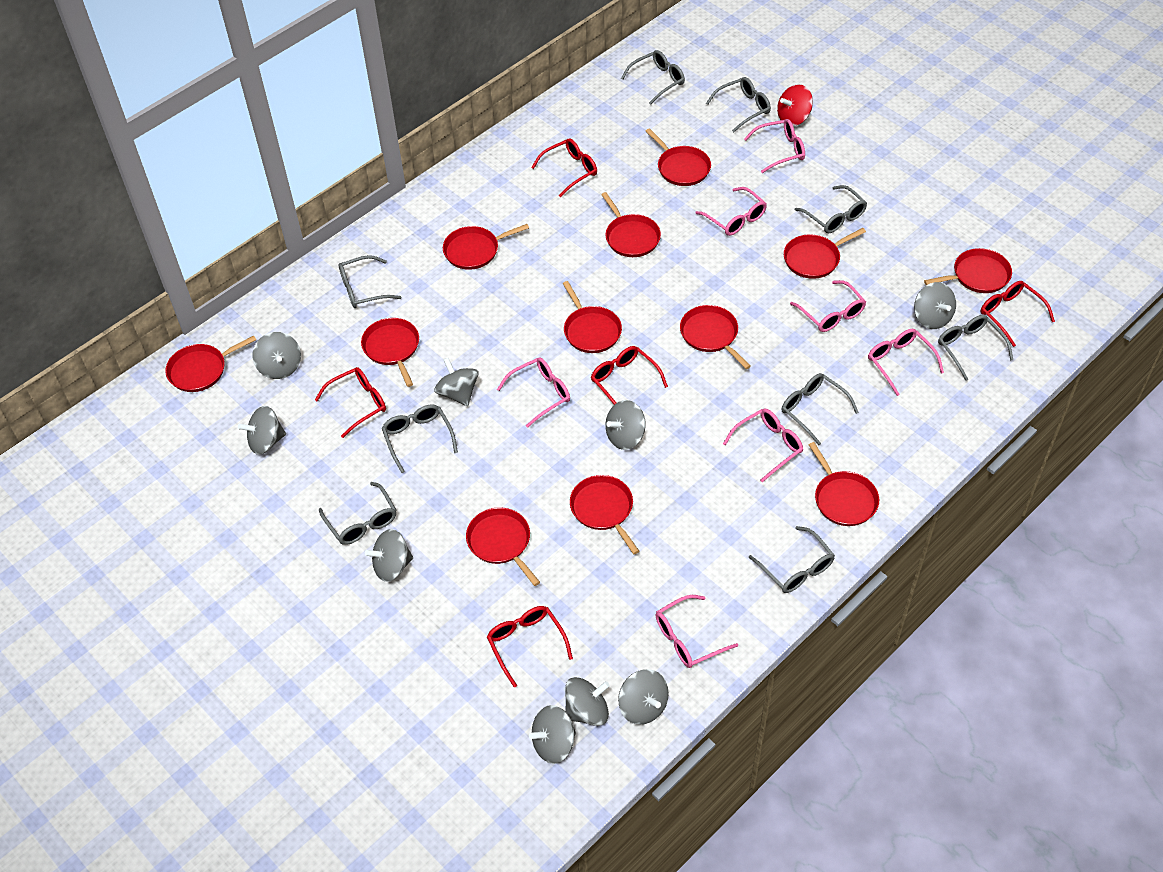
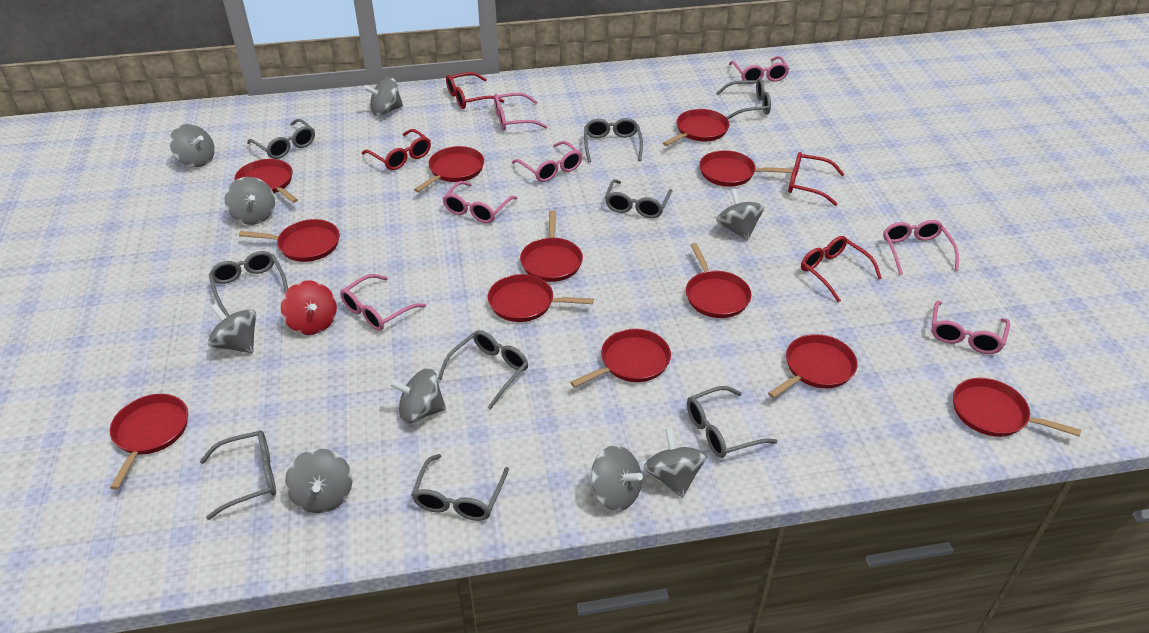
red glasses: 5 -> 4

